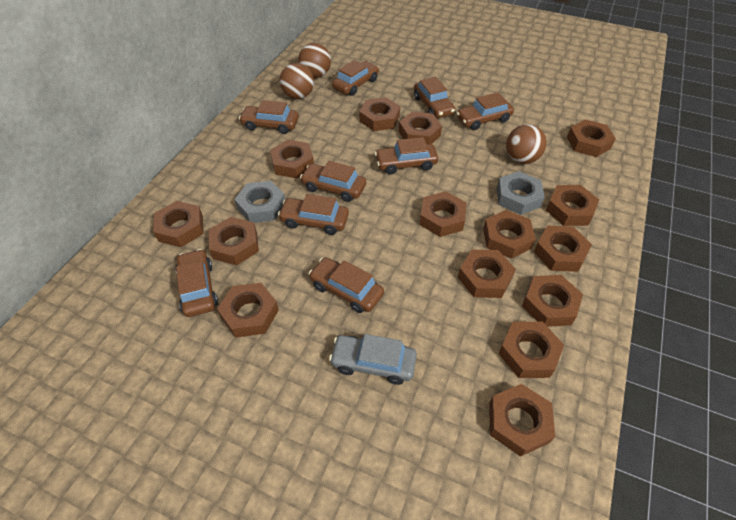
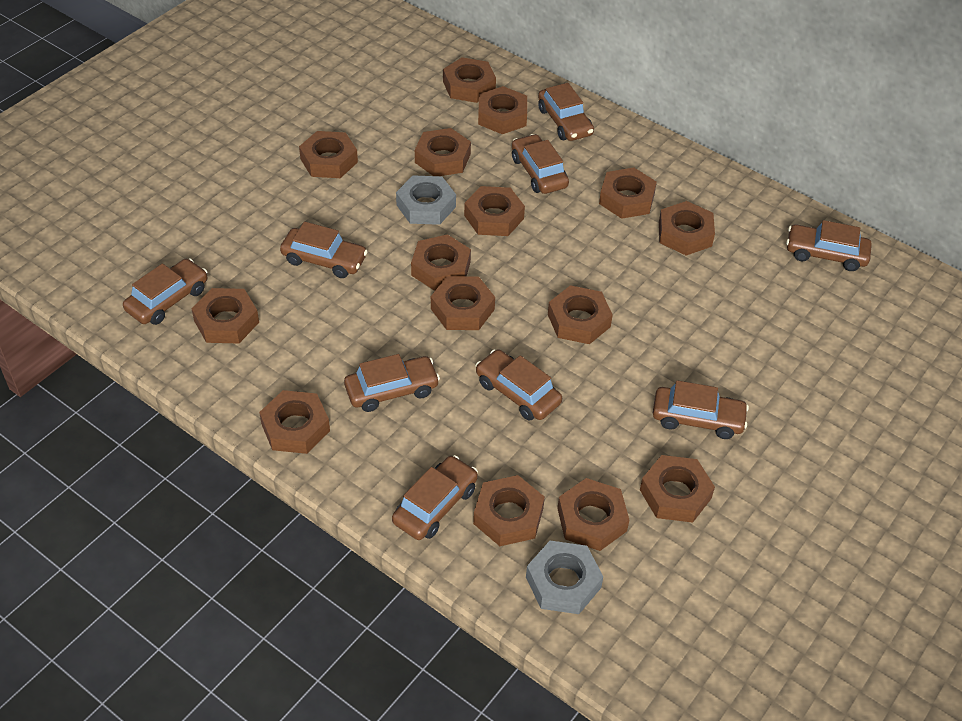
brown ball: 3 -> 0
grey car: 1 -> 0

